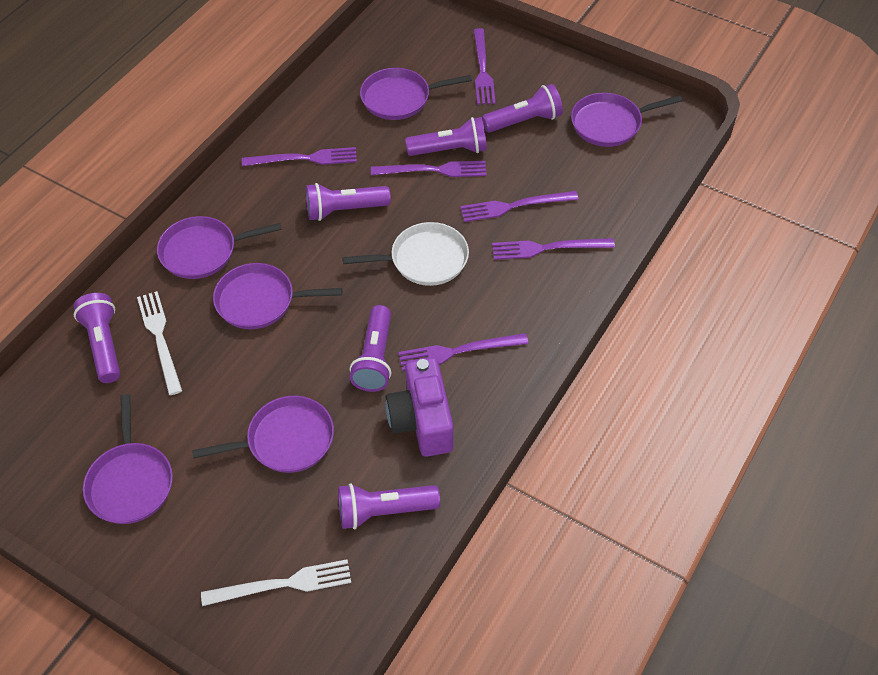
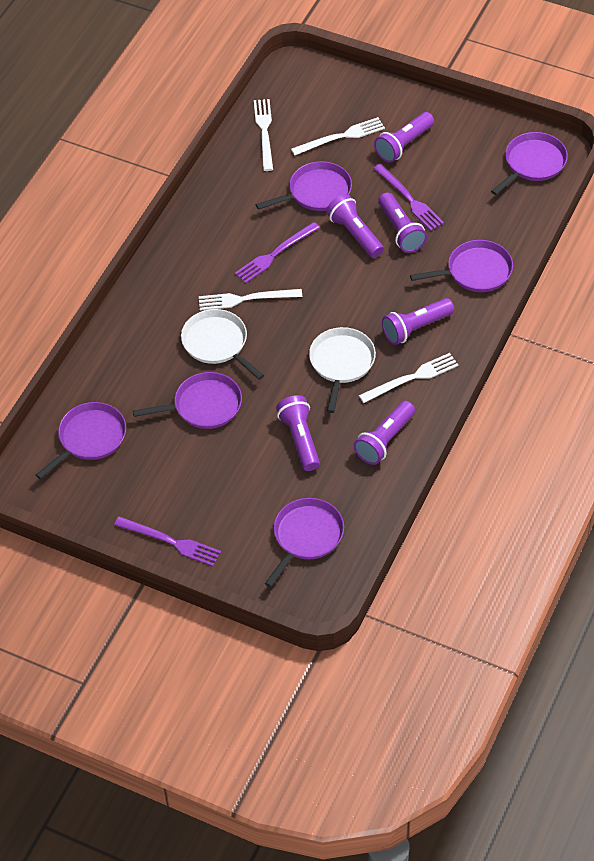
purple camera: 1 -> 0
purple fork: 6 -> 3
white fork: 2 -> 4
white pan: 1 -> 2

